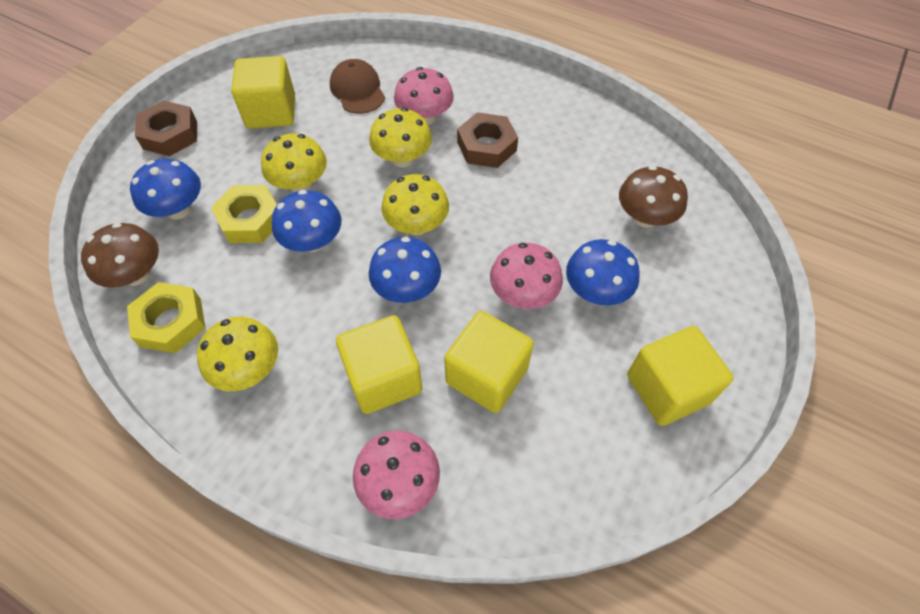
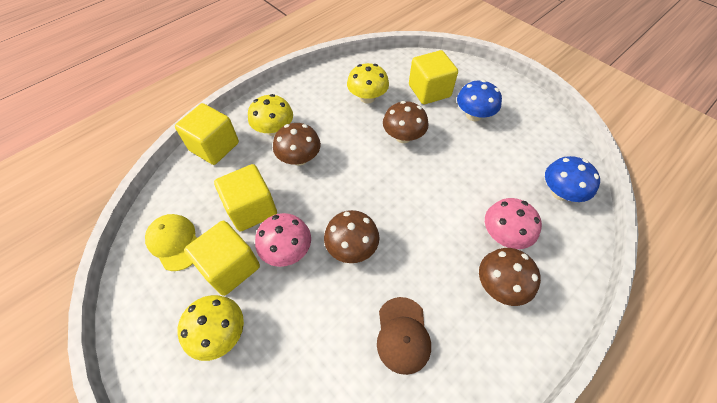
blue mushroom: 4 -> 2
brown mushroom: 2 -> 4
brown nut: 2 -> 0
pink mushroom: 3 -> 2
yellow cap: 0 -> 1
yellow mushroom: 4 -> 3
yellow nut: 2 -> 0

